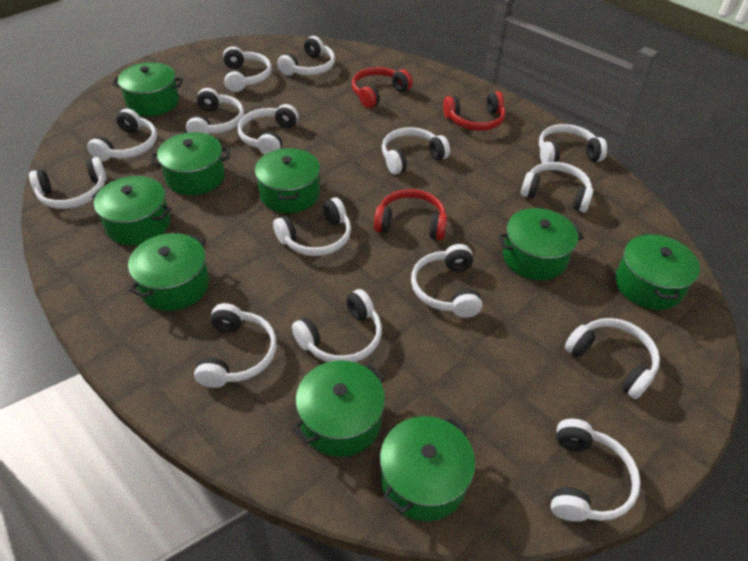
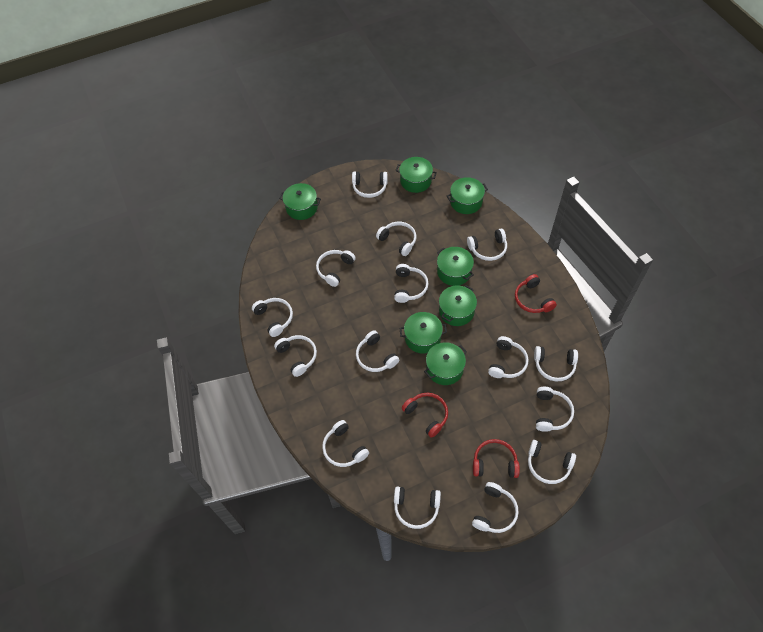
green pot: 9 -> 7

